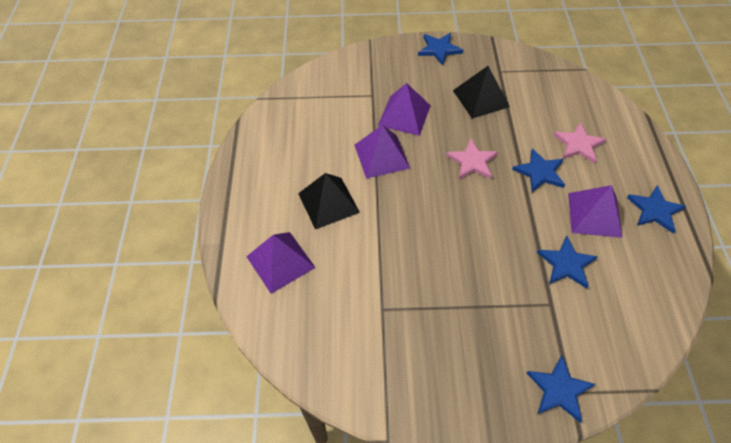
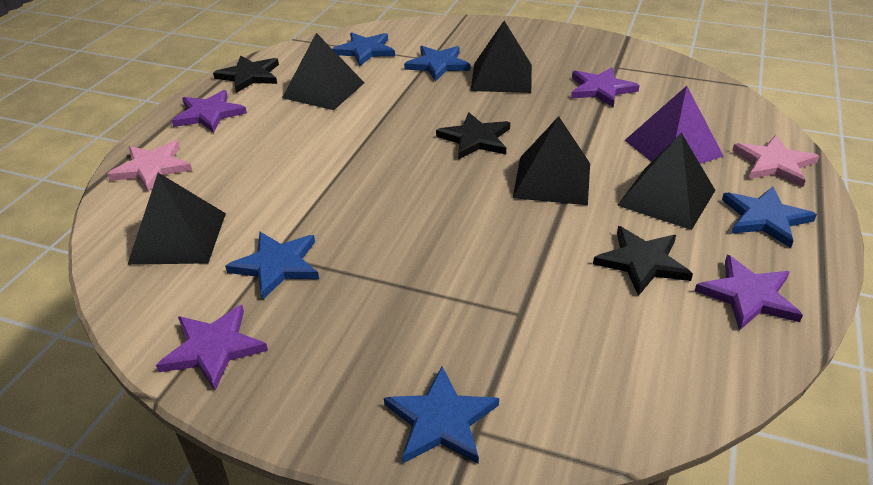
black pyramid: 2 -> 5
black star: 0 -> 3
purple pyramid: 4 -> 1
purple star: 0 -> 4

